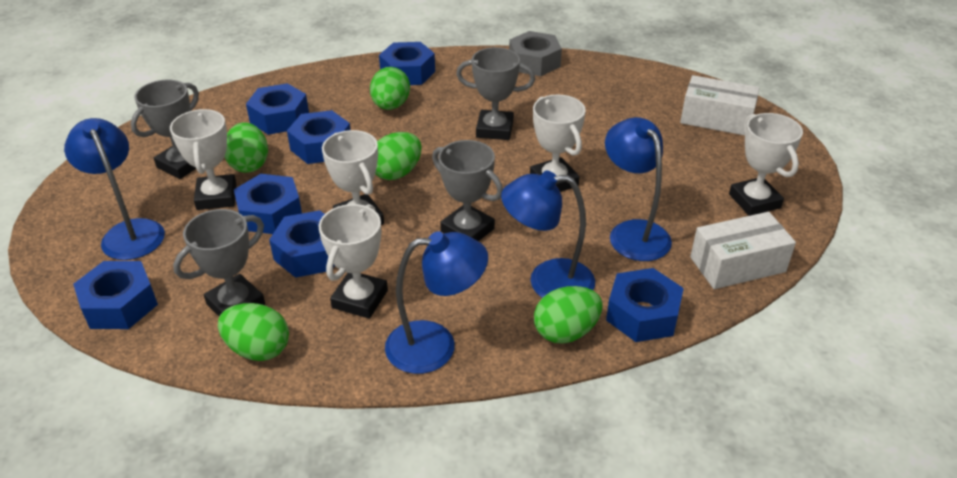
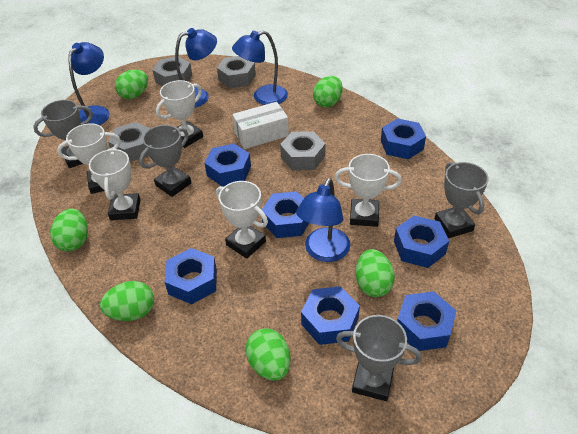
green egg: 5 -> 6
grey nut: 1 -> 4
white box: 2 -> 1

